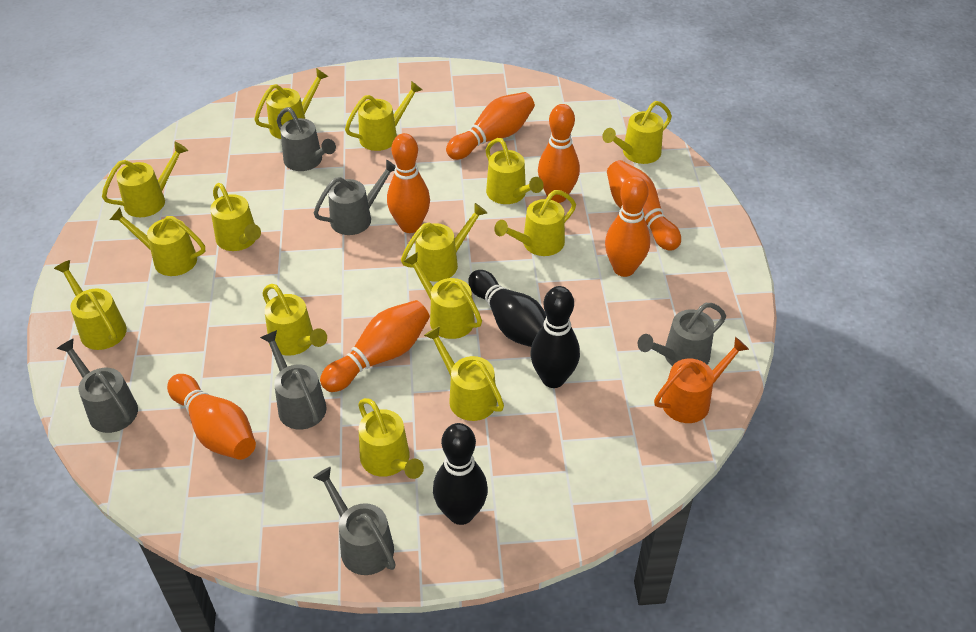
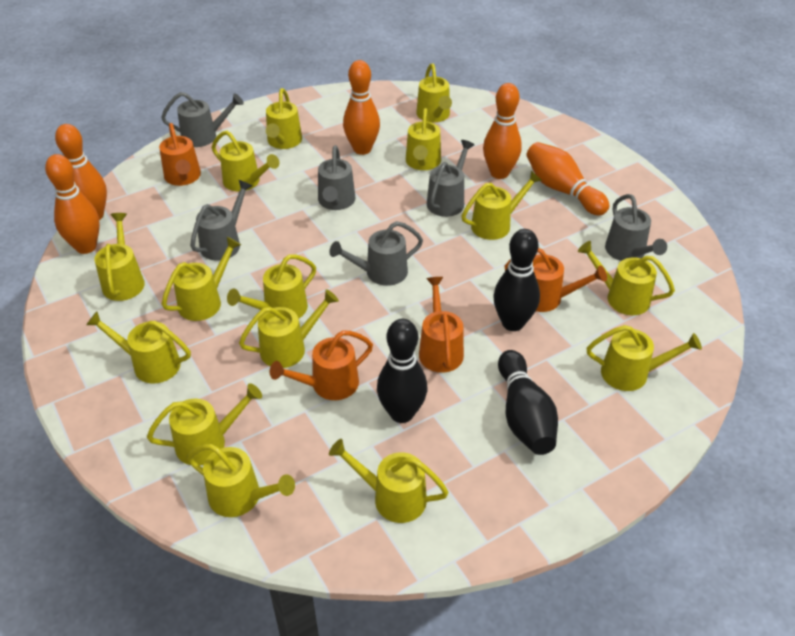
orange bowling pin: 7 -> 5
orange watering can: 1 -> 4
yellow watering can: 14 -> 15

